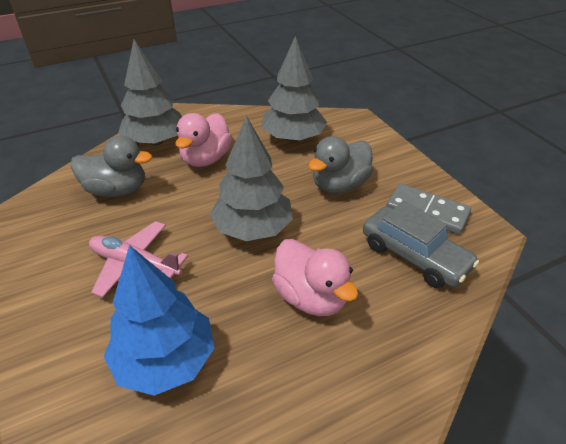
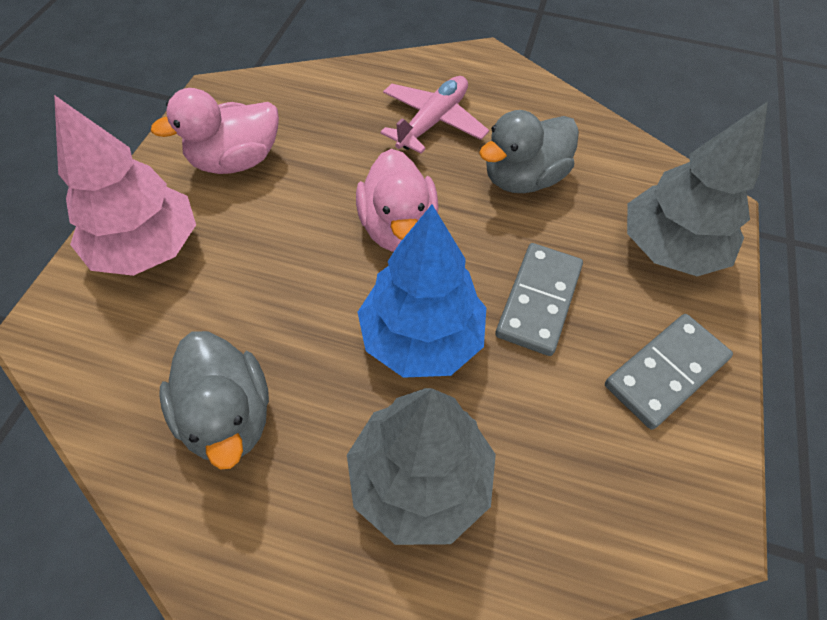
grey car: 1 -> 0
grey domino: 1 -> 2
grey tree: 3 -> 2
pink tree: 0 -> 1

